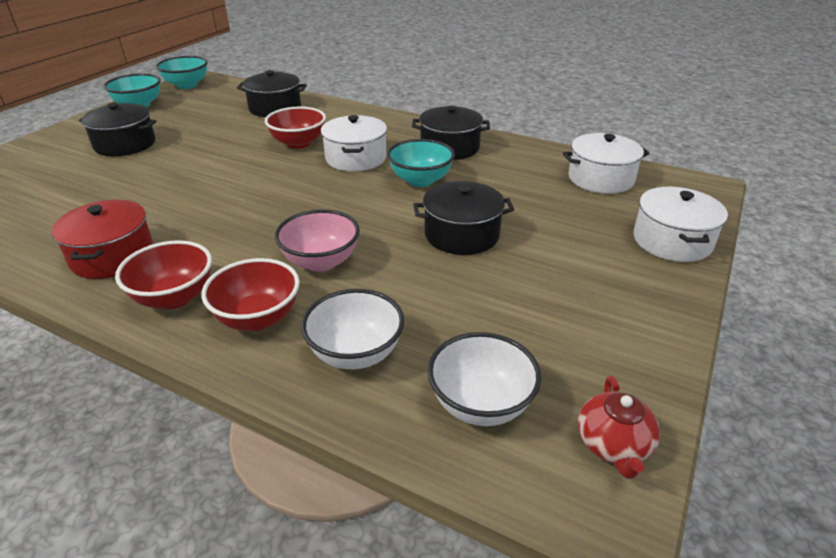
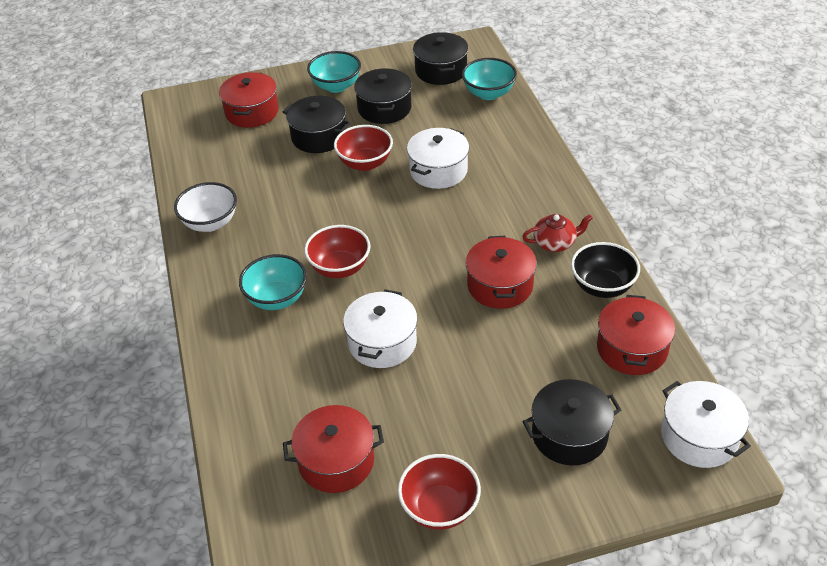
black bowl: 0 -> 1
pink bowl: 1 -> 0
red pot: 1 -> 4
white bowl: 2 -> 1

